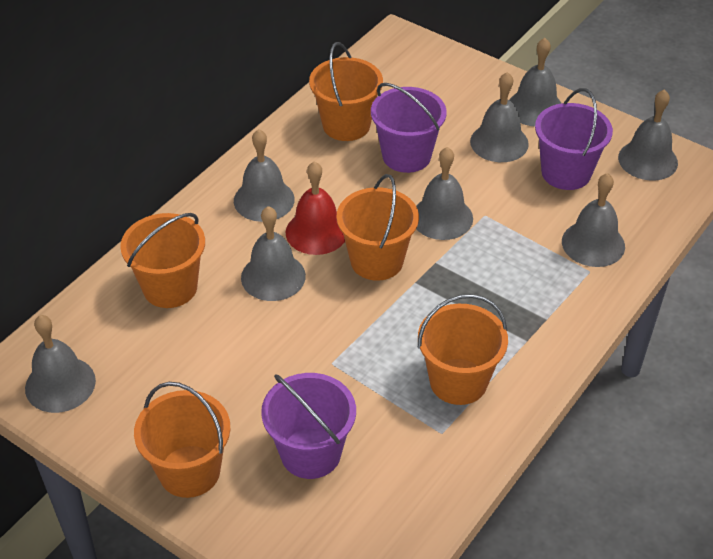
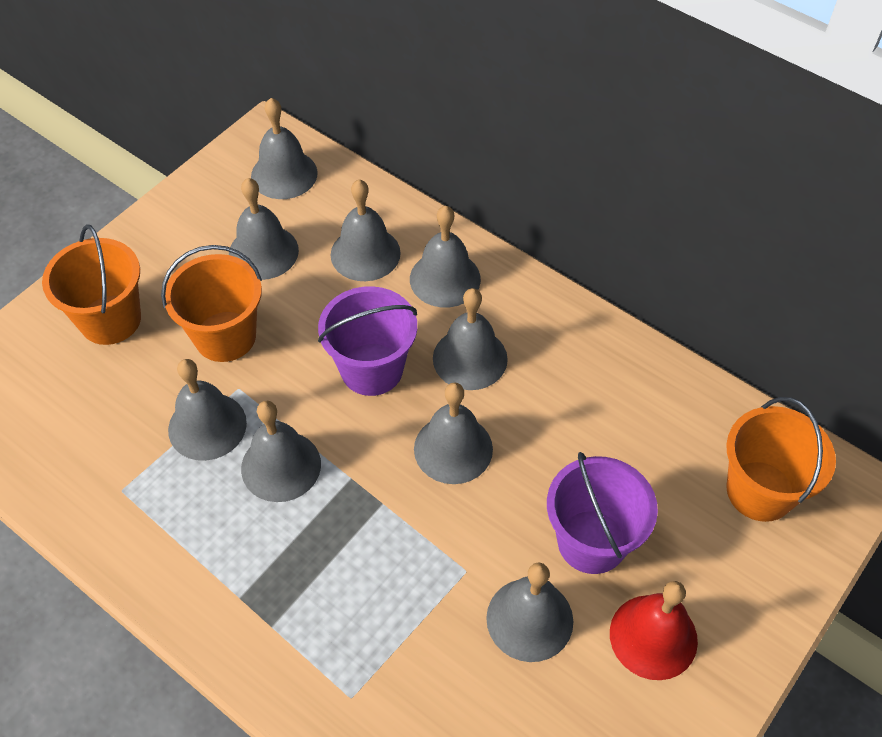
grey bell: 8 -> 9
orange bucket: 5 -> 3
purple bucket: 3 -> 2

